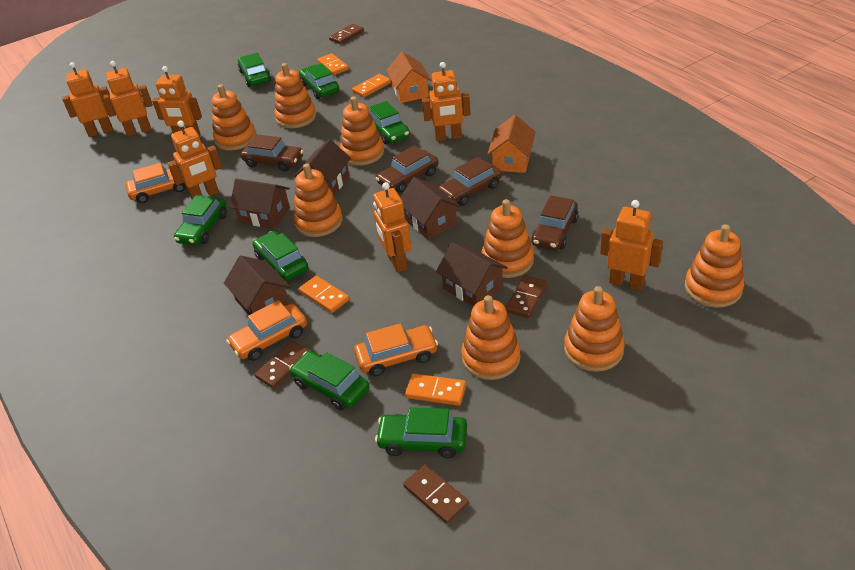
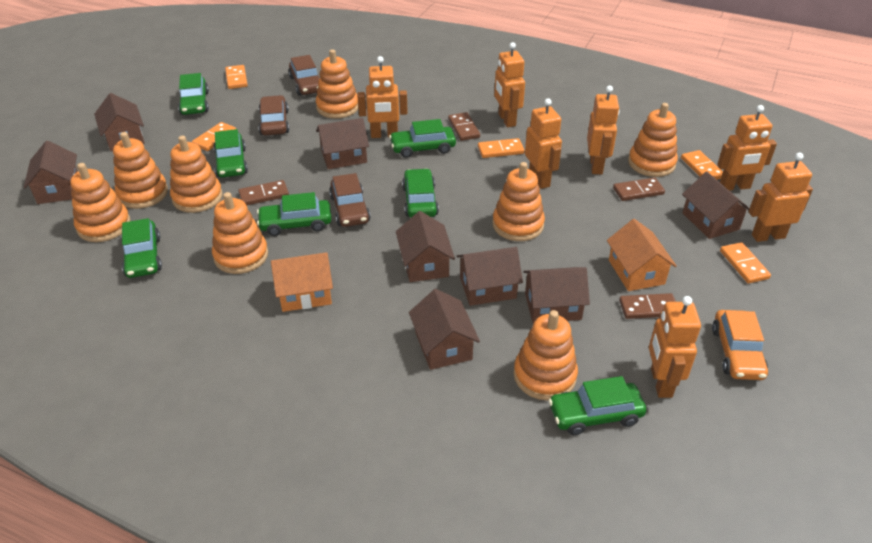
brown car: 4 -> 3
brown house: 5 -> 8
orange car: 3 -> 1
orange domino: 4 -> 5

